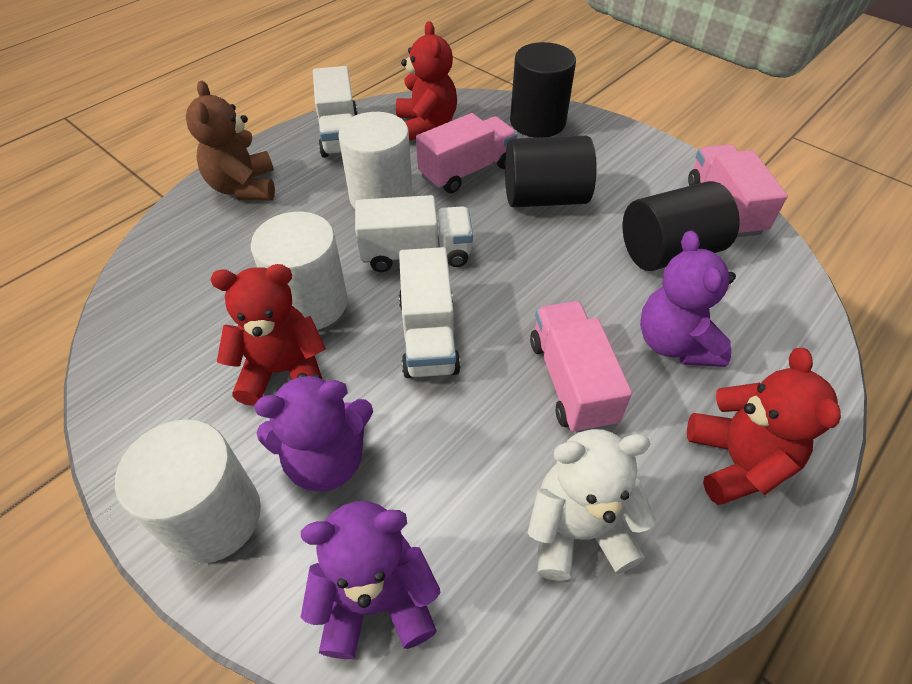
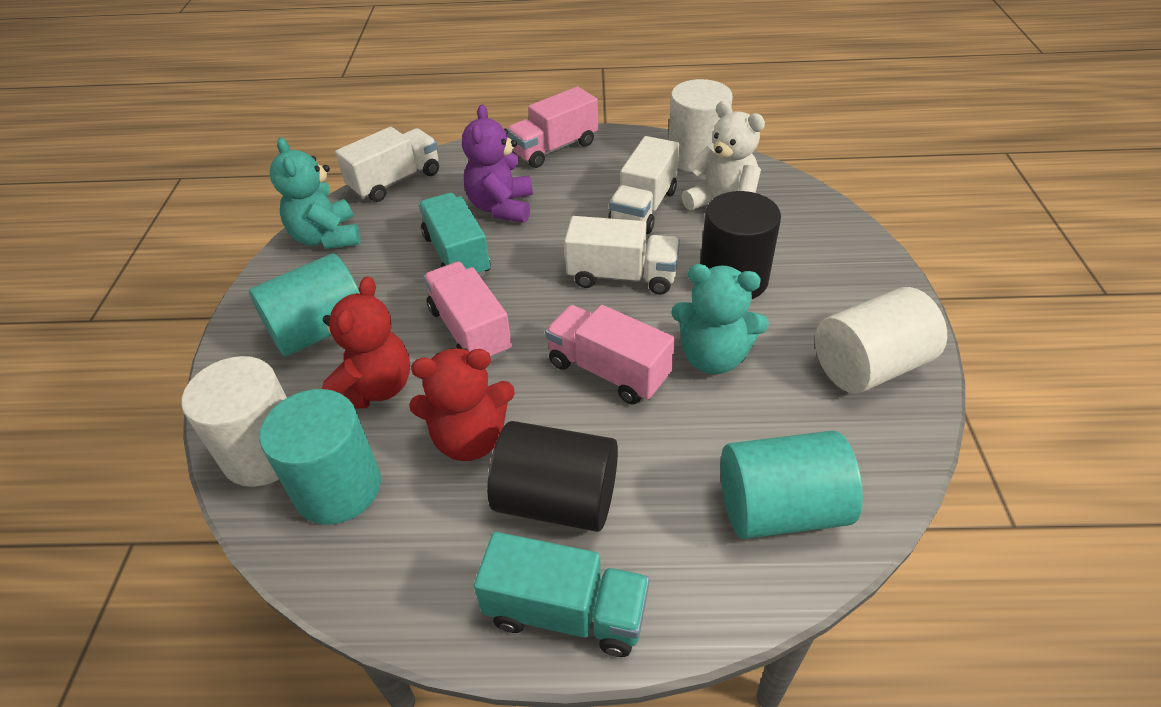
black cylinder: 3 -> 2
brown teddy bear: 1 -> 0
purple teddy bear: 3 -> 1
red teddy bear: 3 -> 2
turquoise cylinder: 0 -> 3
turquoise teddy bear: 0 -> 2
turquoise truck: 0 -> 2

